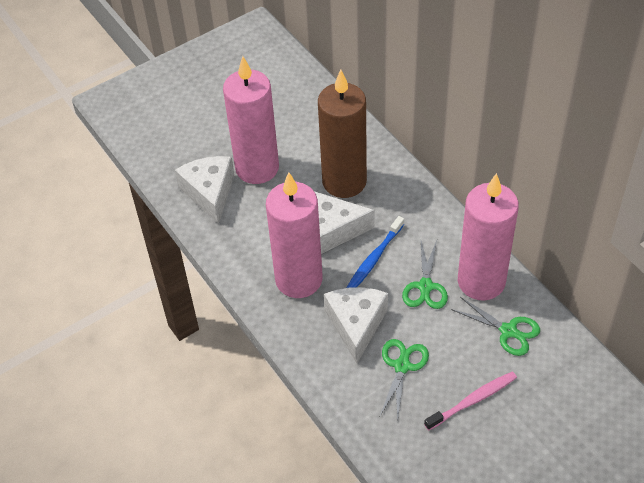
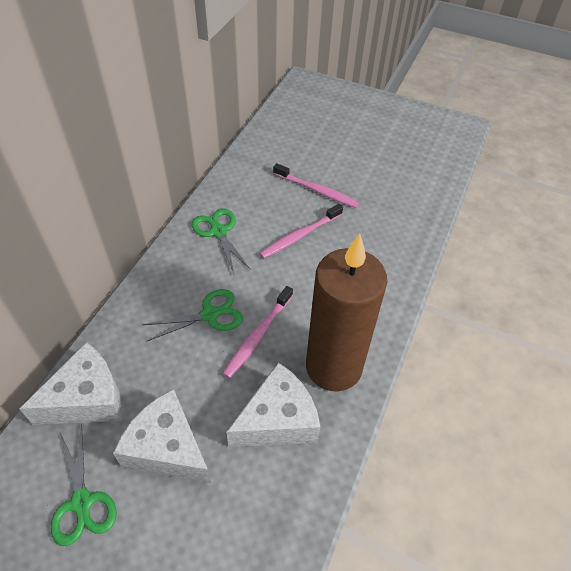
blue toothbrush: 1 -> 0
pink candle: 3 -> 0
pink toothbrush: 1 -> 3

